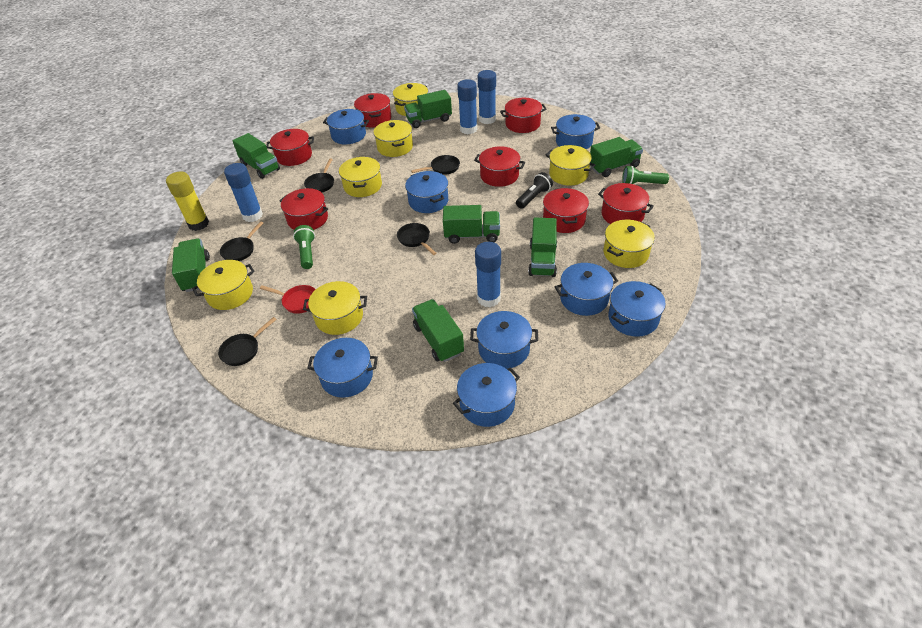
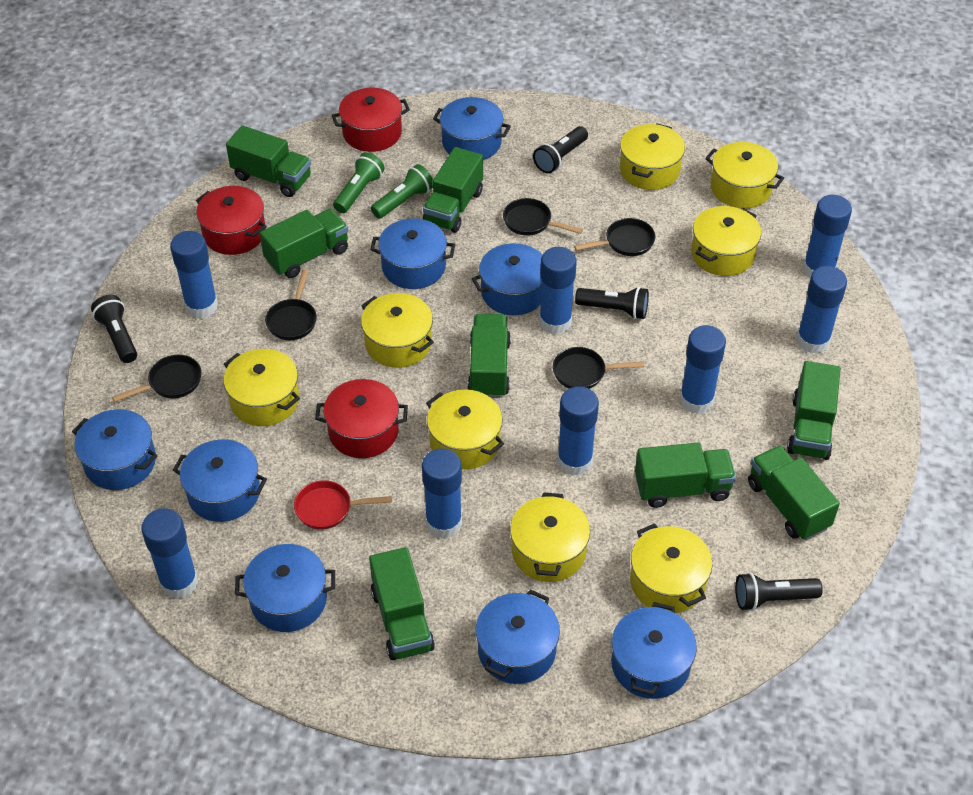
black flashlight: 1 -> 4
blue glue stick: 4 -> 8
green truck: 7 -> 8
red pot: 7 -> 3
yellow glue stick: 1 -> 0
yellow pot: 7 -> 8

